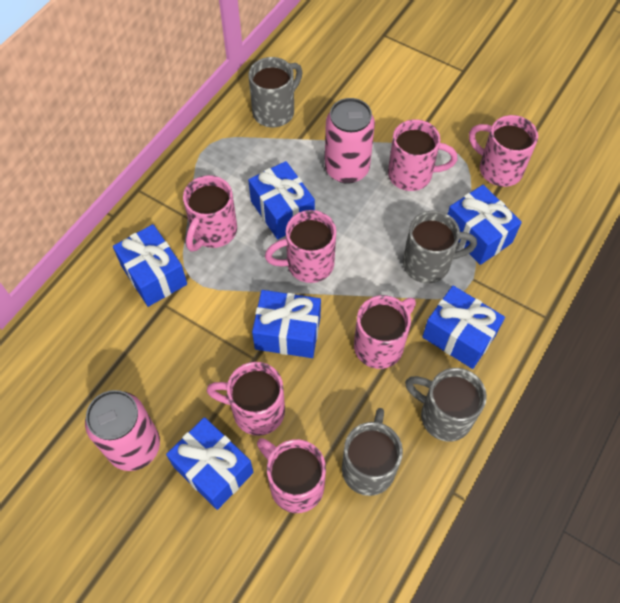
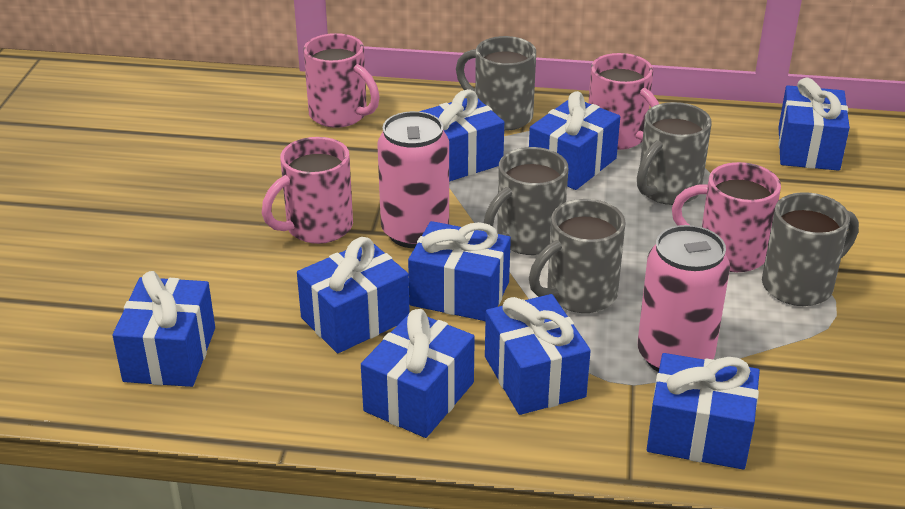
blue gift: 6 -> 9
grey mug: 4 -> 5
pink mug: 7 -> 4

